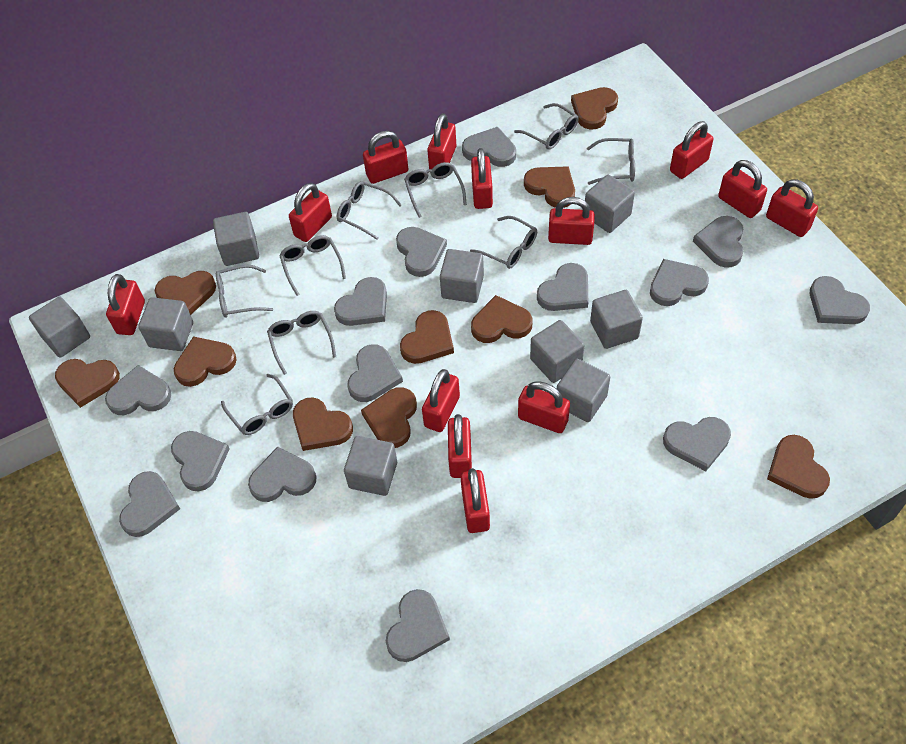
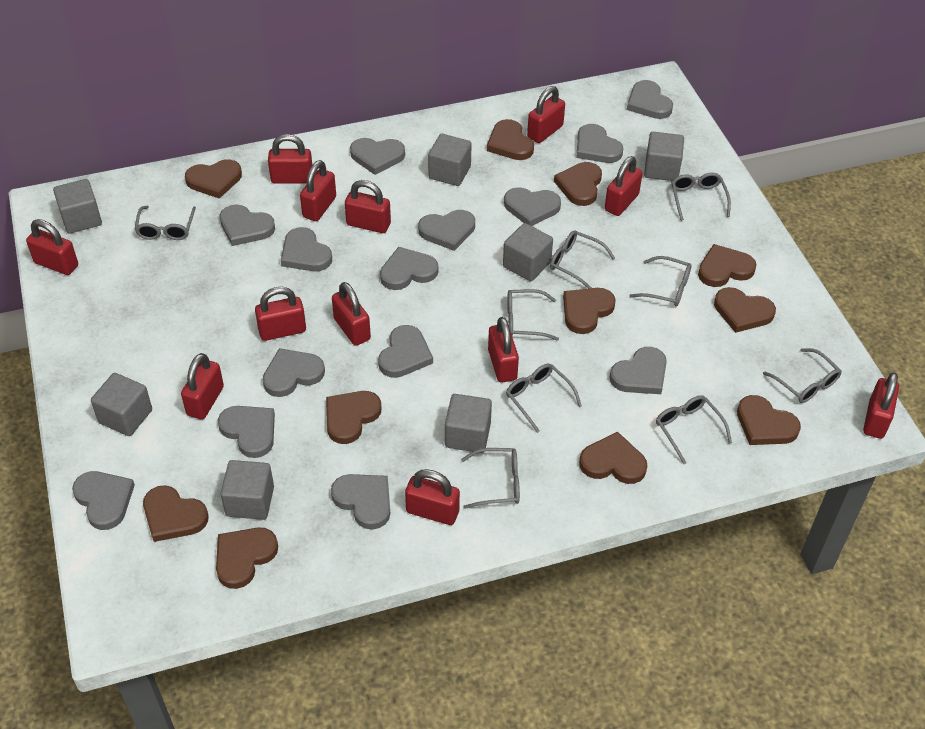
brown heart: 10 -> 11
grey cube: 9 -> 7
red padlock: 13 -> 12

